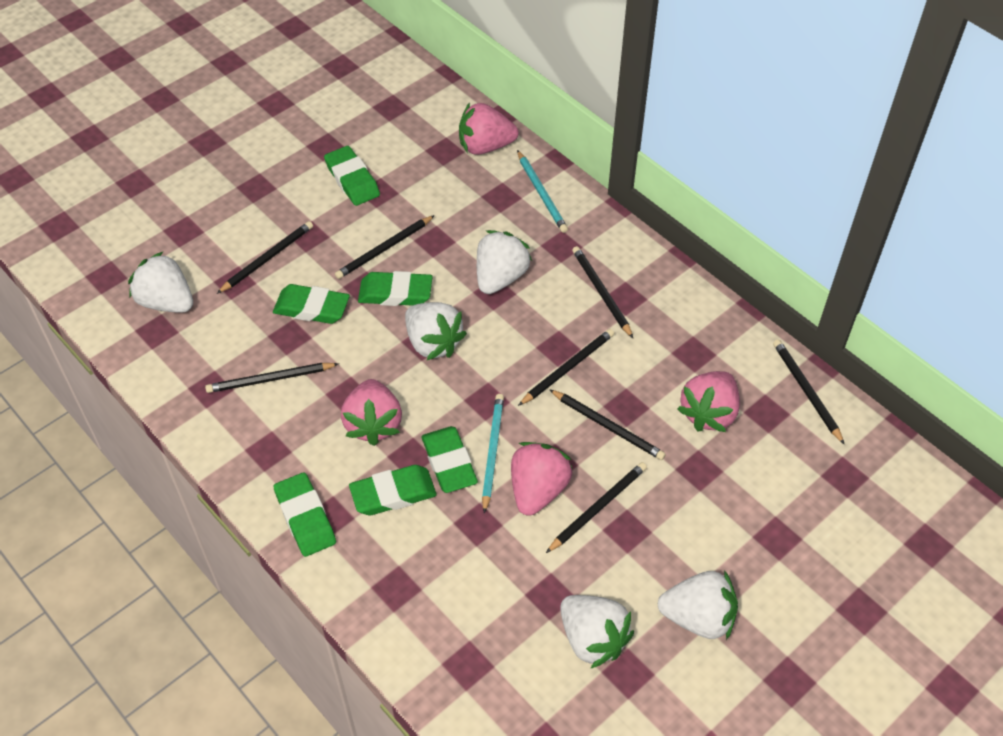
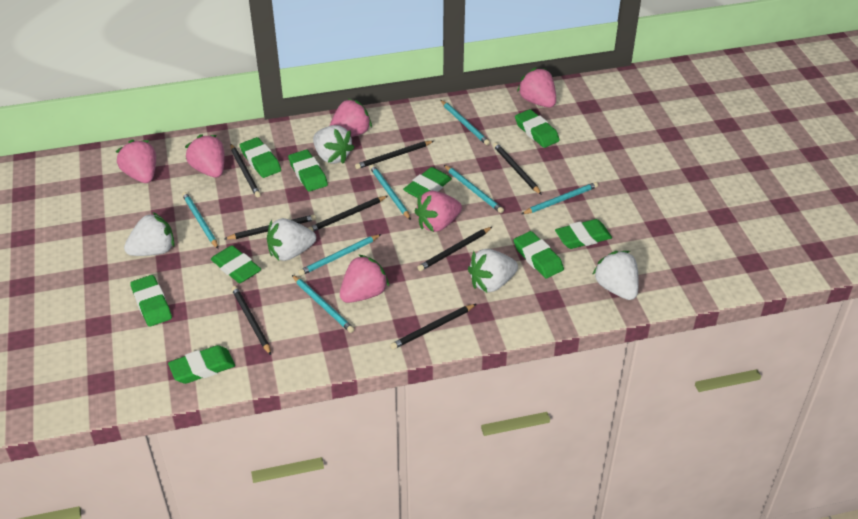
green eraser: 6 -> 9
pink strawberry: 4 -> 6
turquoise pencil: 2 -> 7

